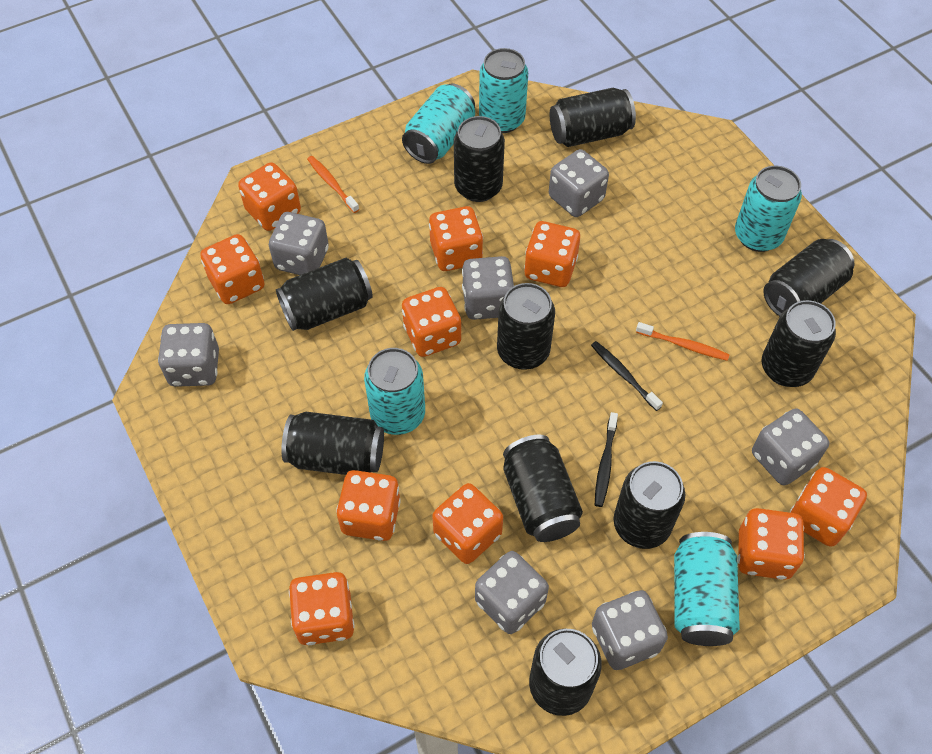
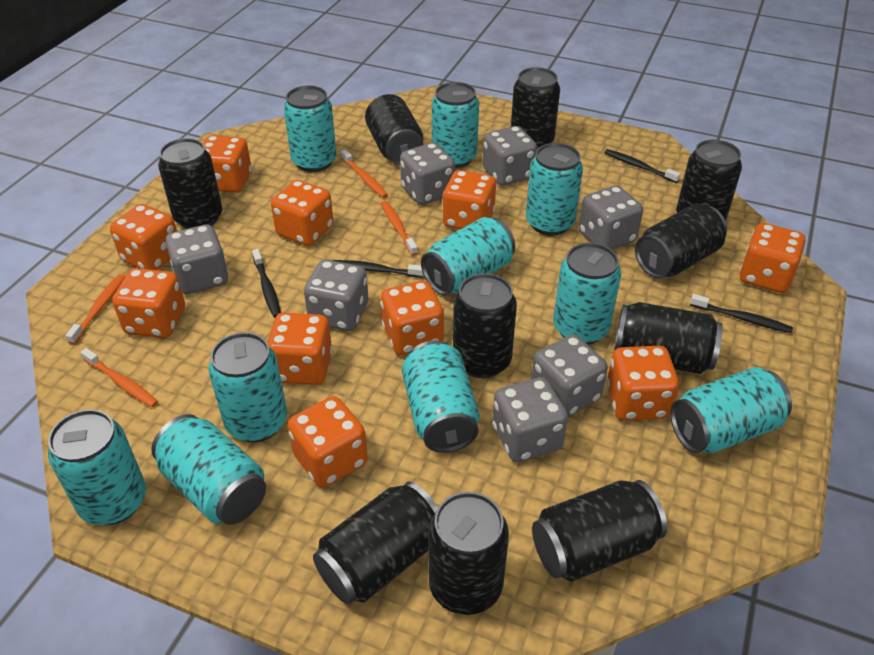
black toothbrush: 2 -> 4
orange toothbrush: 2 -> 4
turquoise can: 5 -> 10

